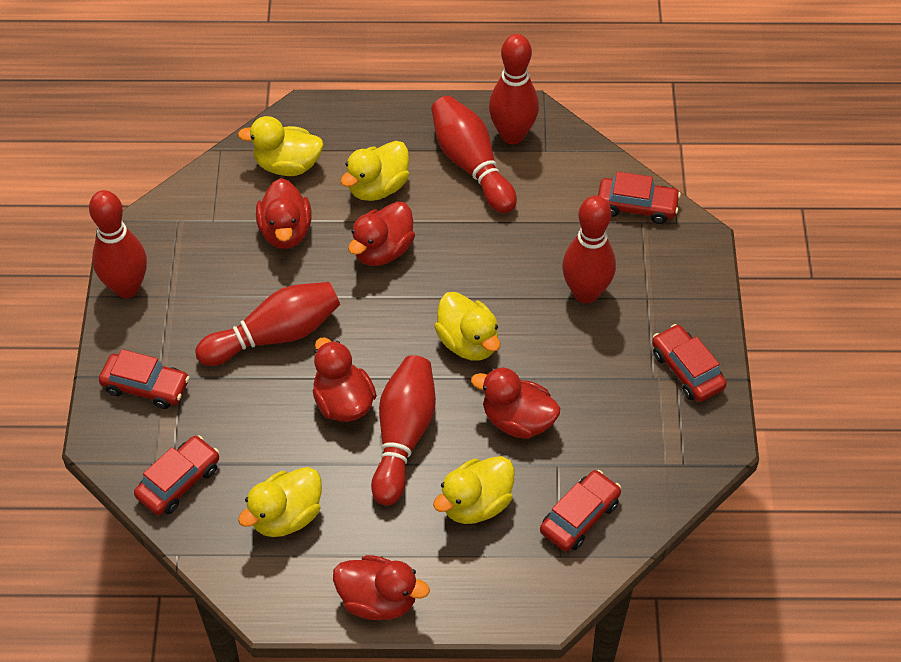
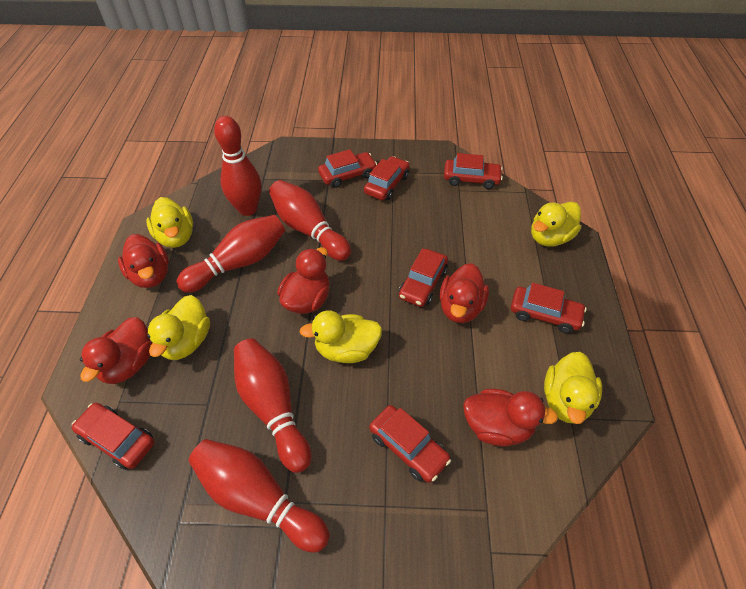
red bowling pin: 6 -> 5
red car: 5 -> 7

